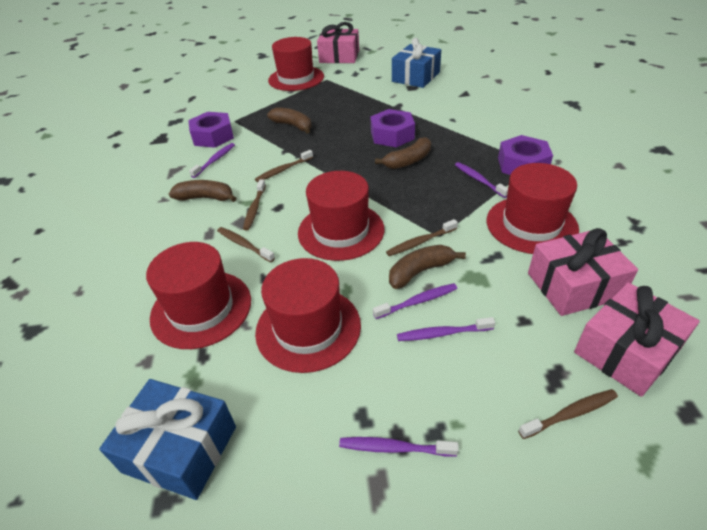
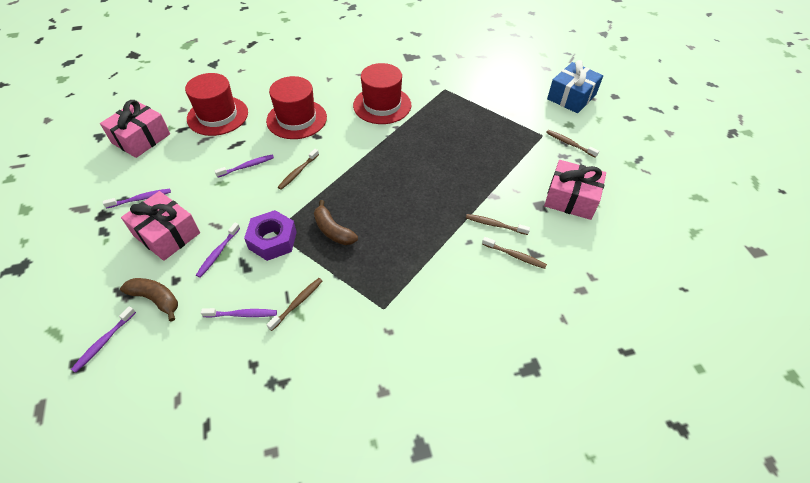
blue gift: 2 -> 1
brown banana: 4 -> 2
purple nut: 3 -> 1
red hat: 5 -> 3

